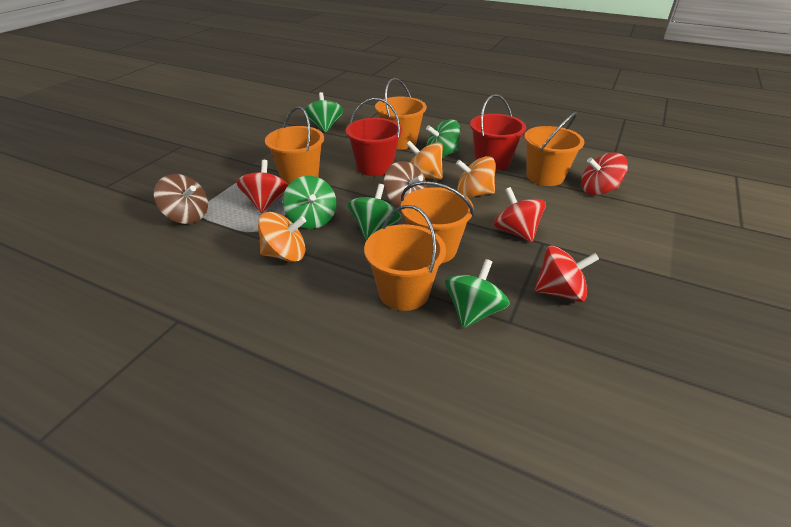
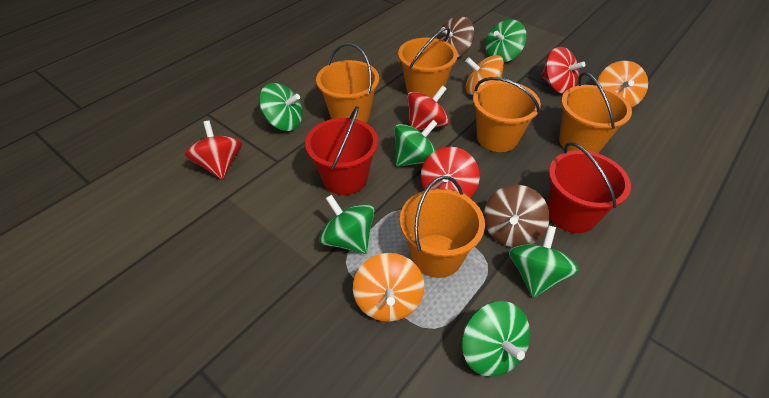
green spinning top: 5 -> 6

